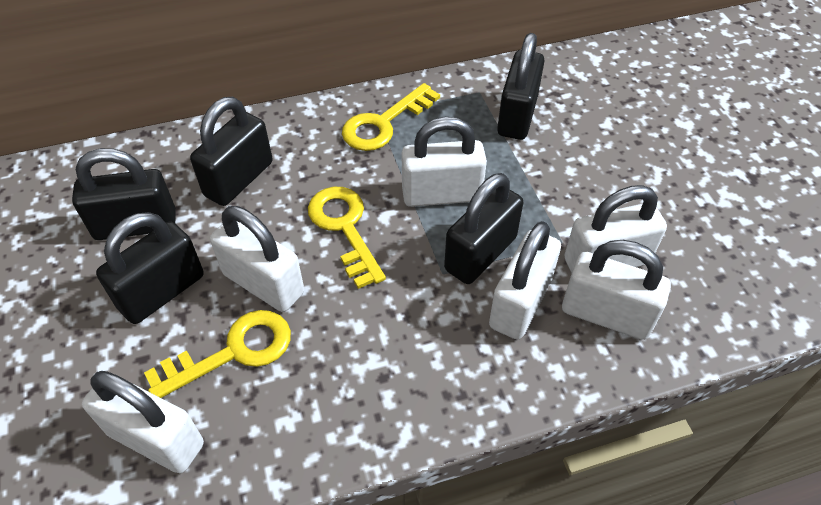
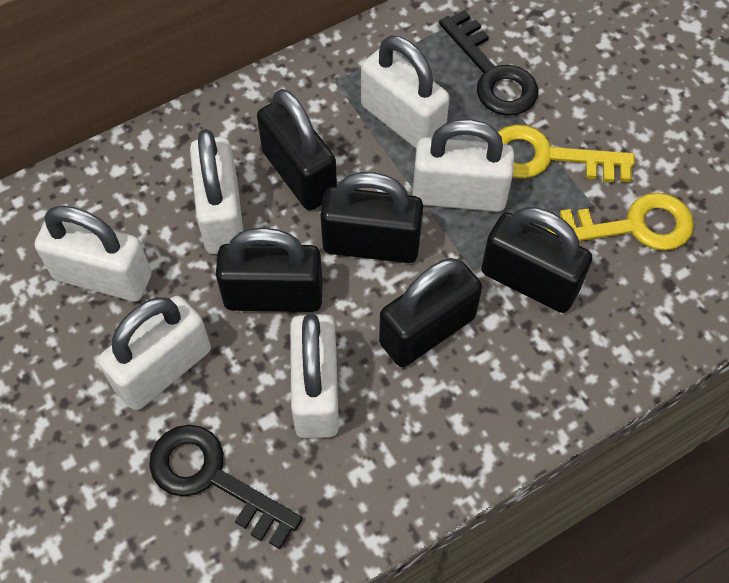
black key: 0 -> 2
yellow key: 3 -> 2

